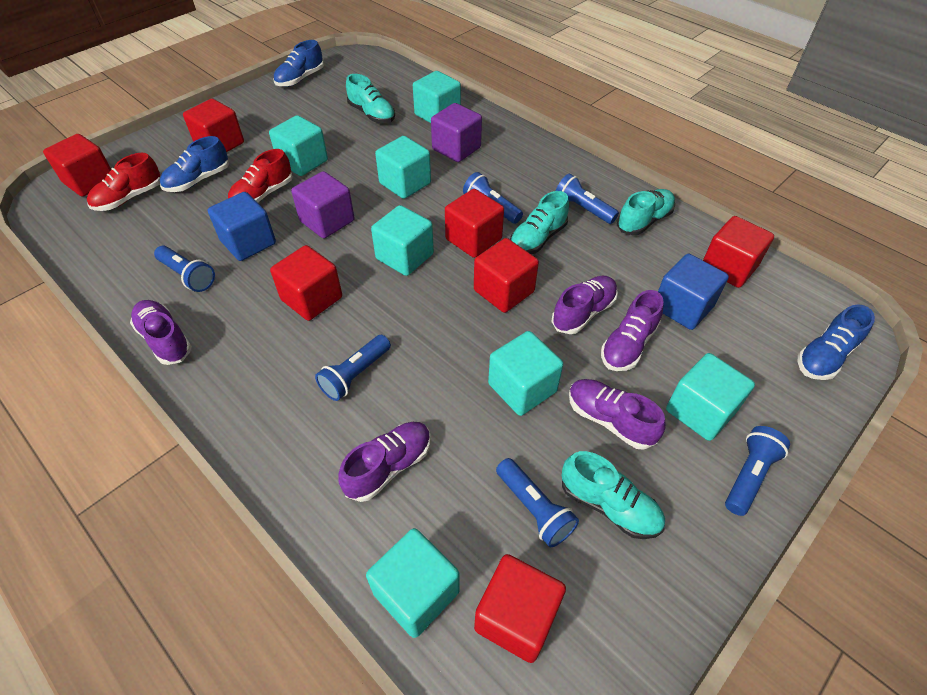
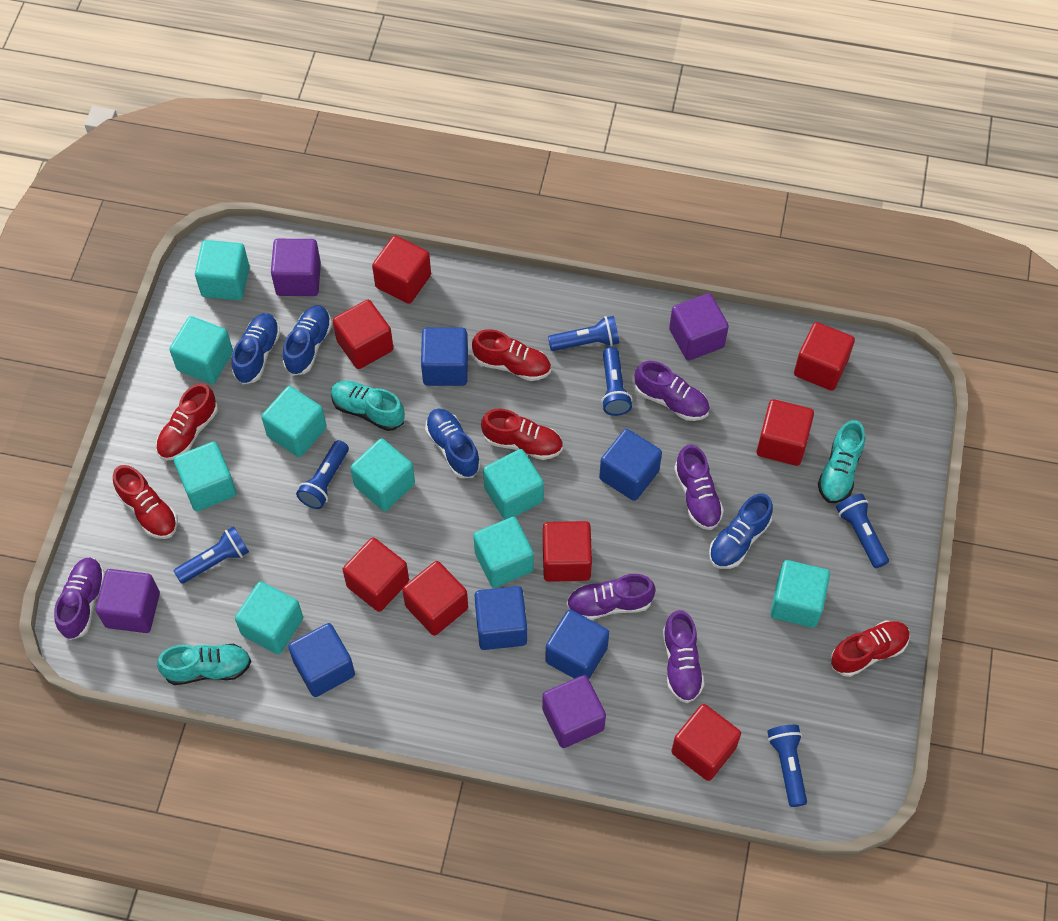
blue cube: 2 -> 5
blue shoe: 3 -> 4
purple cube: 2 -> 4
red cube: 7 -> 8
red shoe: 2 -> 5
turquoise cube: 7 -> 9
turquoise shoe: 4 -> 3

